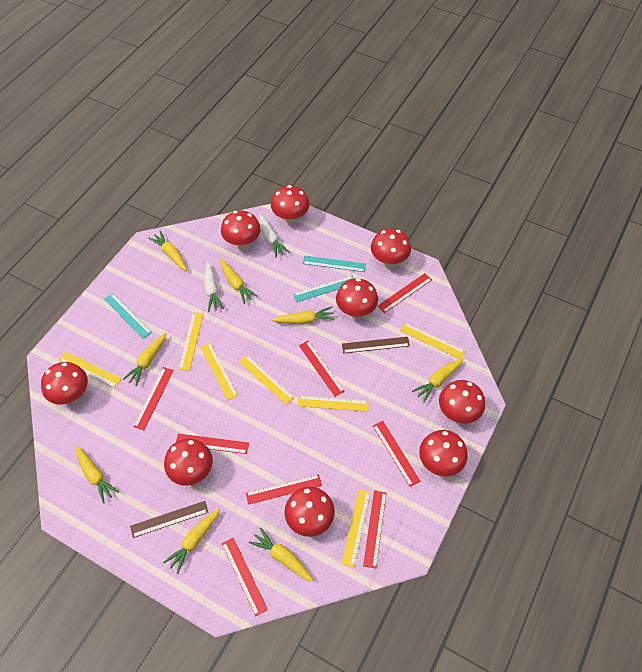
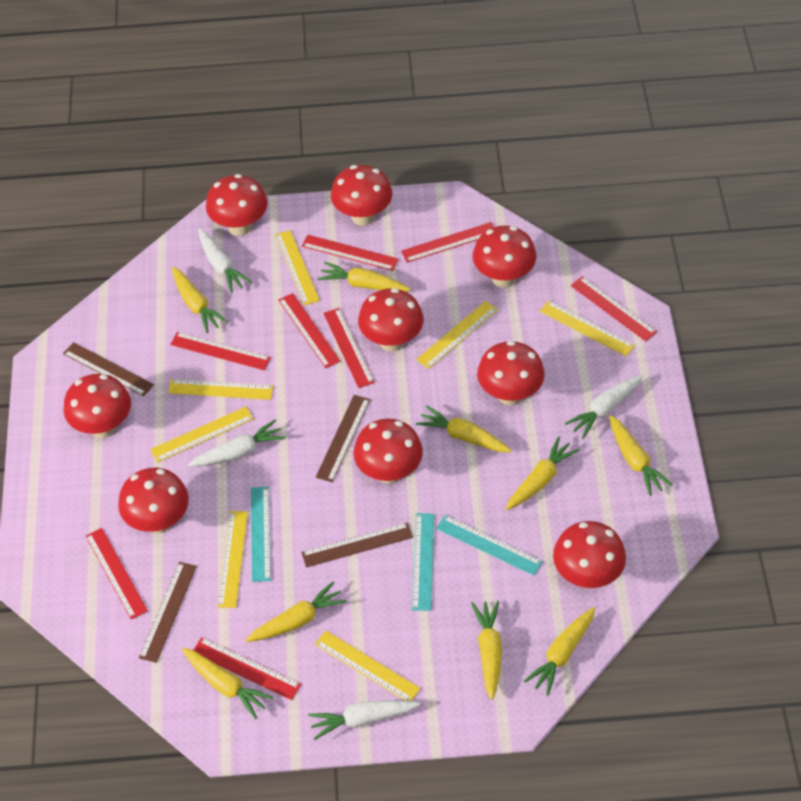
brown ruler: 2 -> 4
white carrot: 2 -> 4
yellow carrot: 8 -> 9

